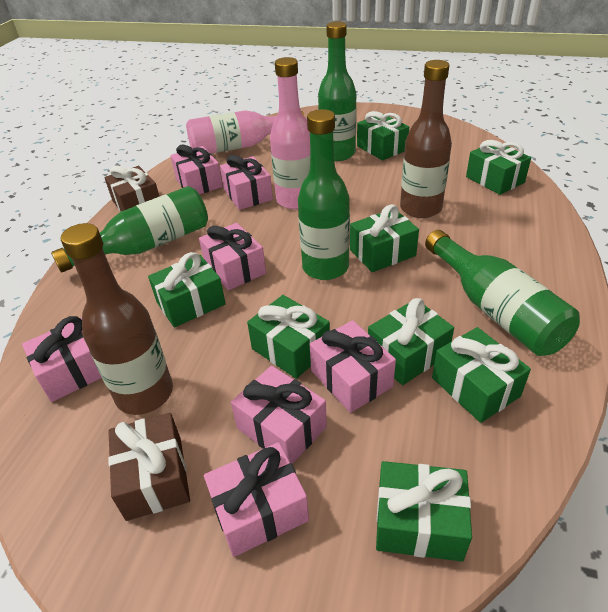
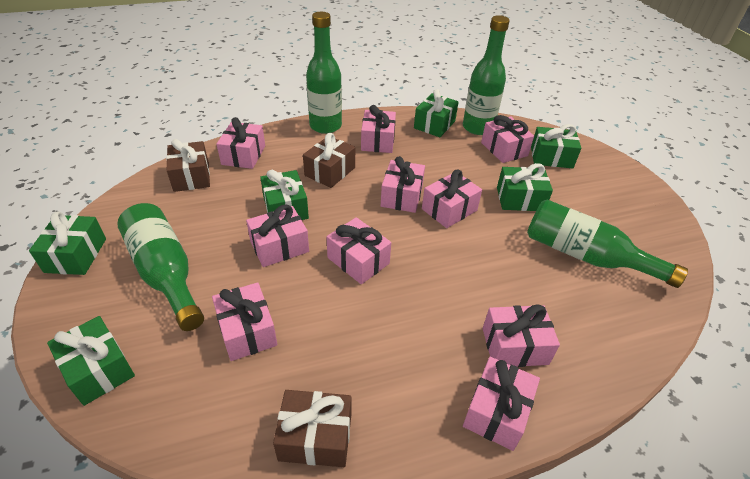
brown bottle: 2 -> 0
brown gift: 2 -> 3
green gift: 8 -> 6
pink bottle: 2 -> 0
pink gift: 7 -> 10

